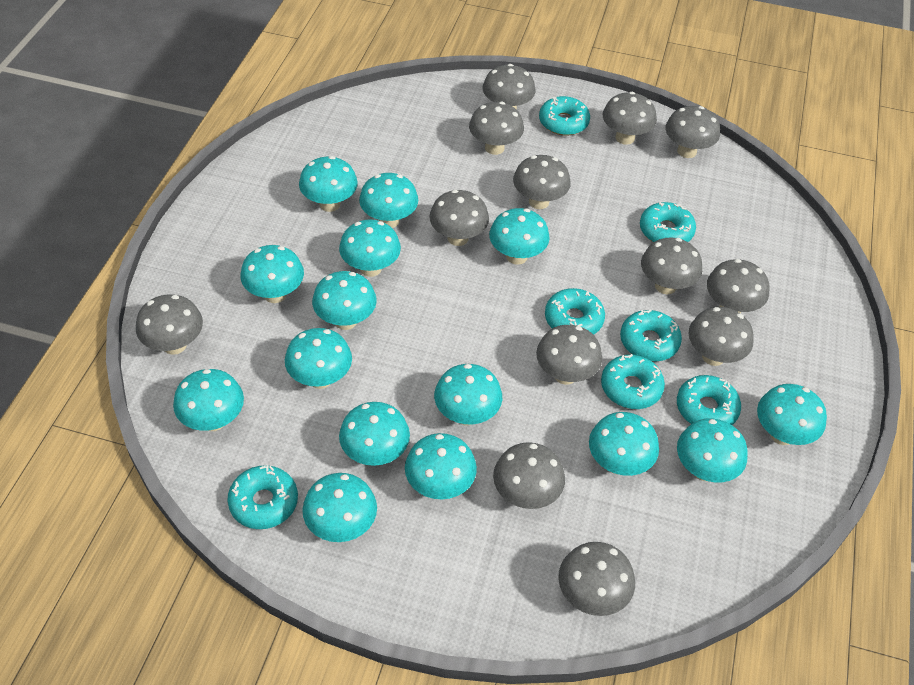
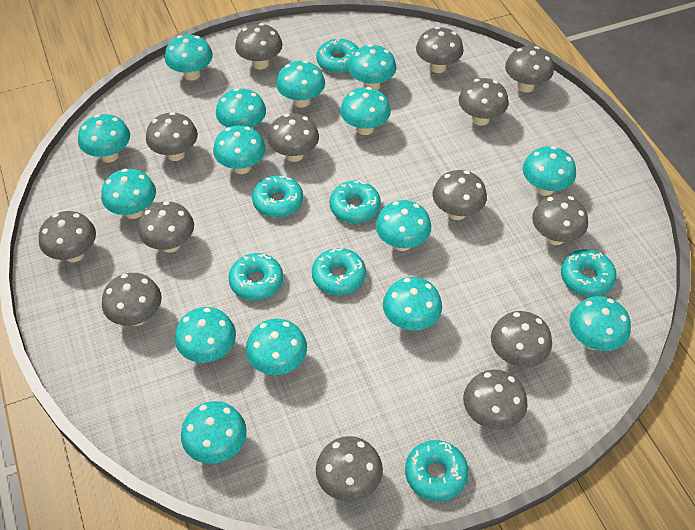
grey mushroom: 13 -> 14

